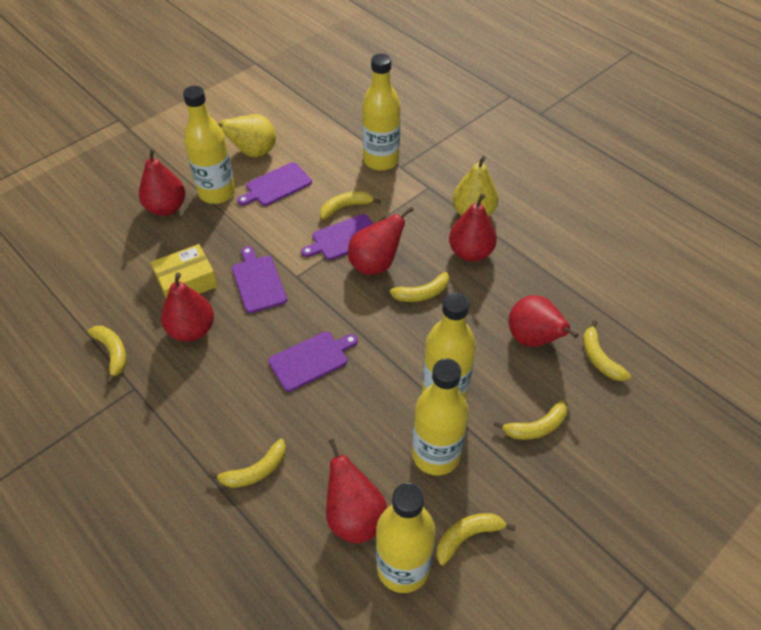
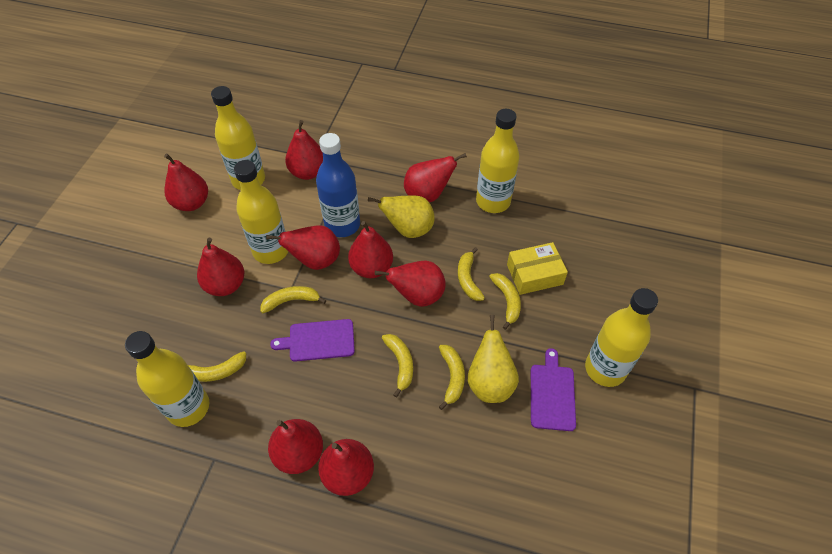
blue bottle: 0 -> 1
purple cutting board: 4 -> 2
red pear: 6 -> 9
yellow banana: 7 -> 6

